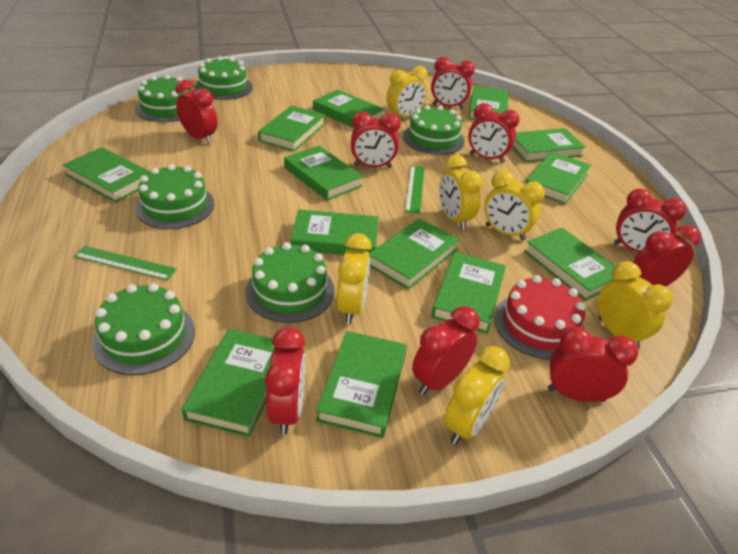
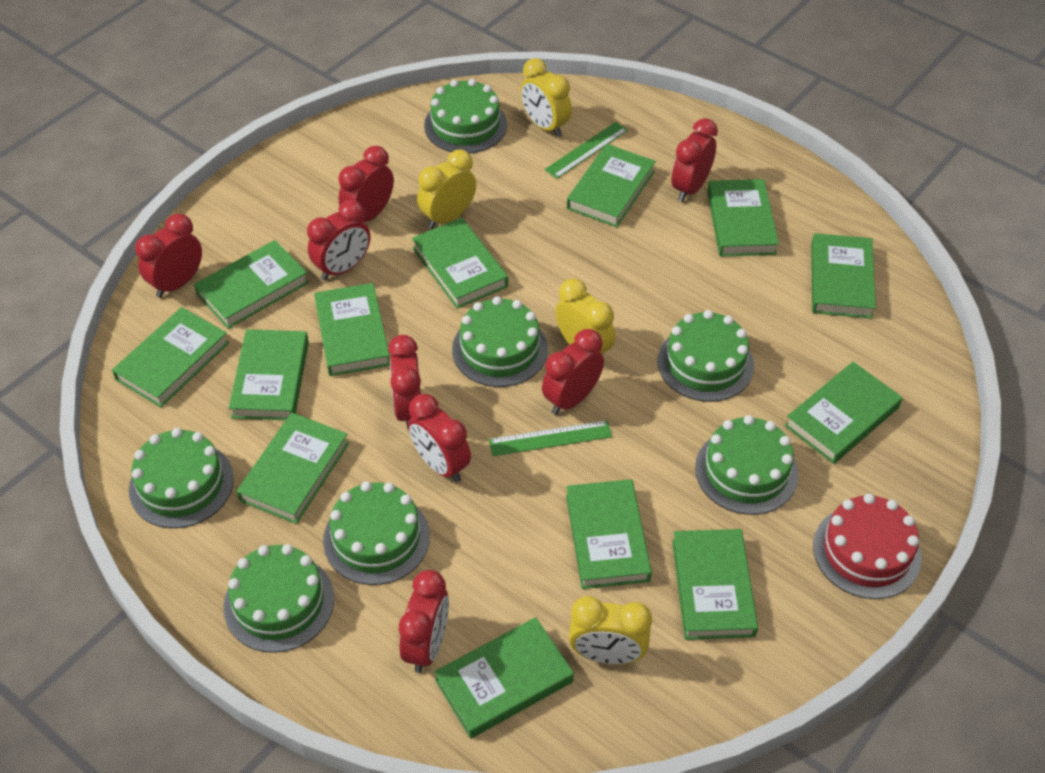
green cake: 6 -> 7
red clock: 9 -> 8
yellow clock: 6 -> 4

